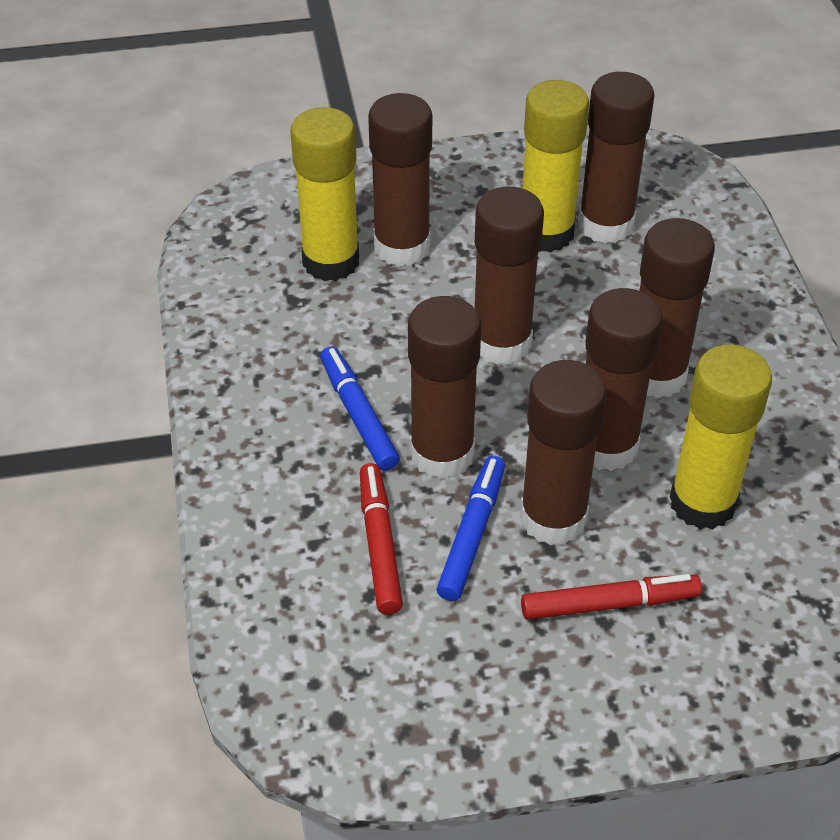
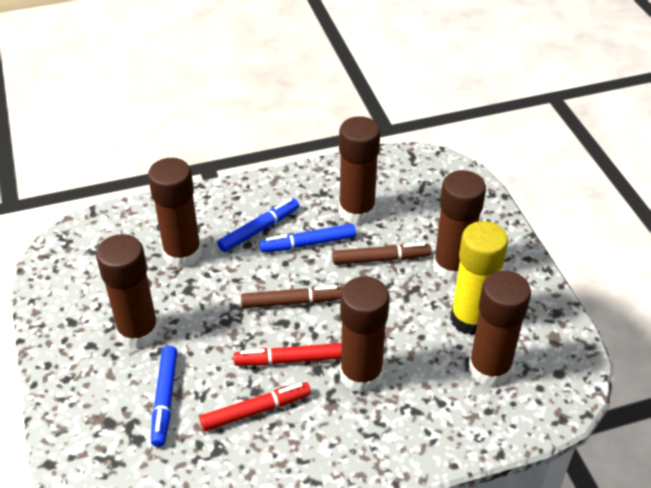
blue marker: 2 -> 3
brown glue stick: 7 -> 6
brown marker: 0 -> 2
yellow glue stick: 3 -> 1

